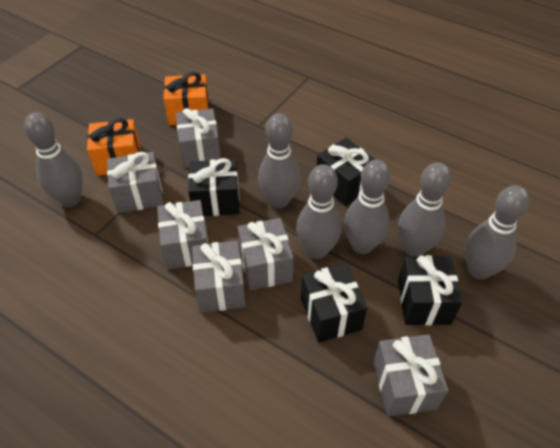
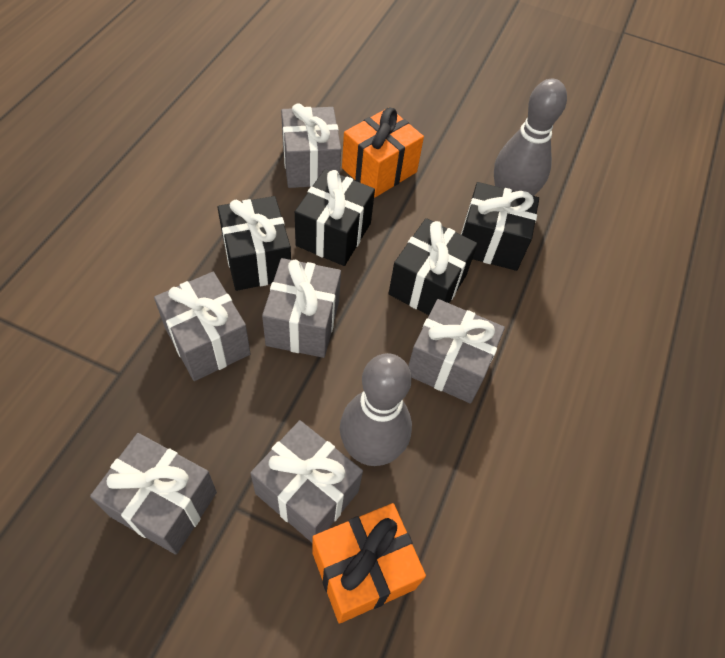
grey bowling pin: 6 -> 2

